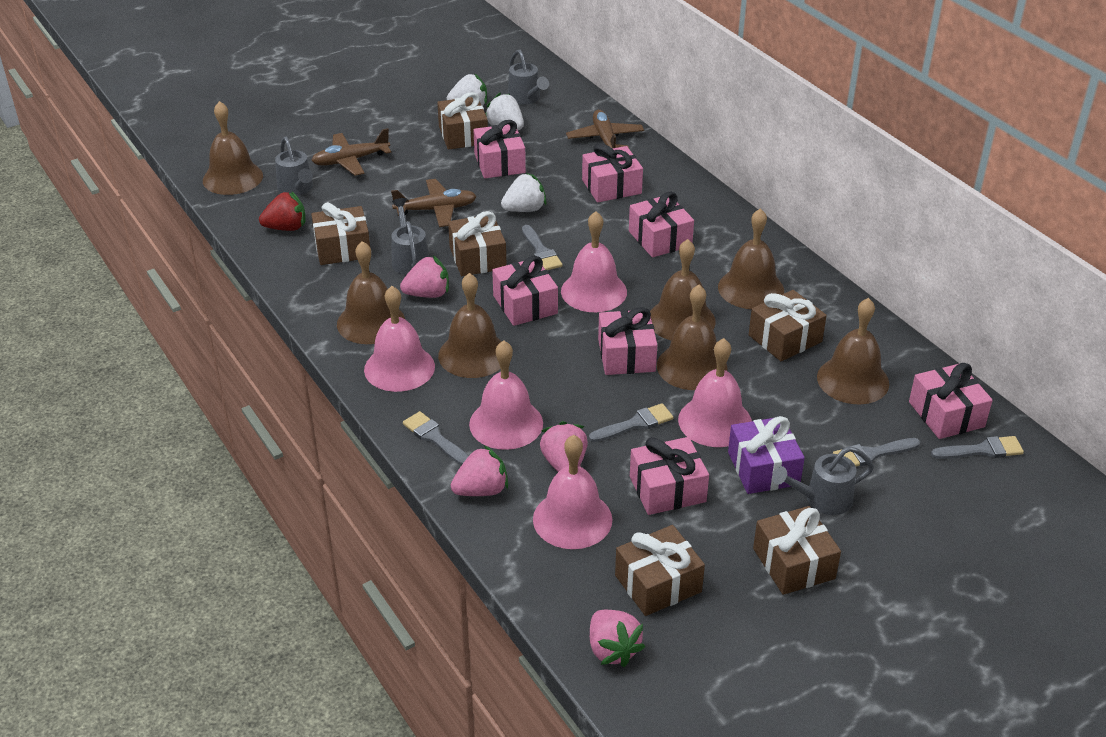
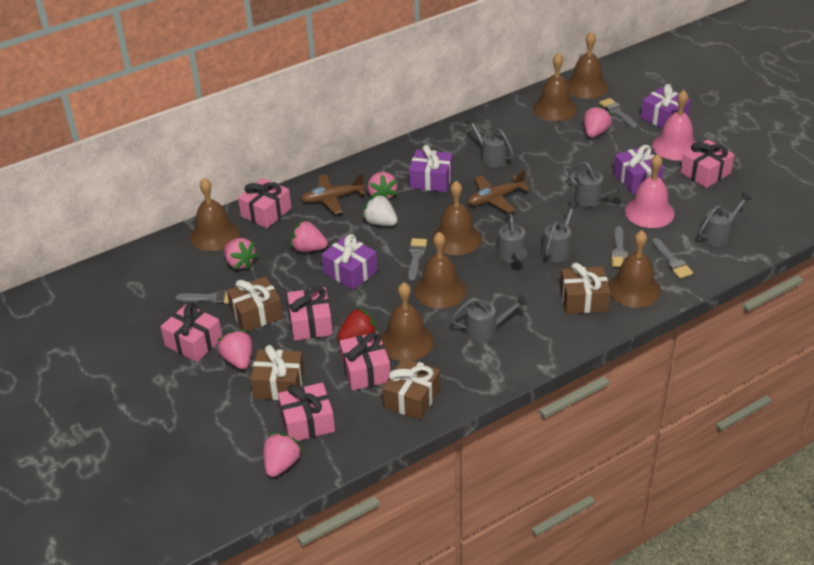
brown gift: 6 -> 4
brown plane: 3 -> 2
grey watering can: 4 -> 6
pink bell: 5 -> 2
pink gift: 7 -> 6
pink strawberry: 4 -> 6
purple gift: 1 -> 4
white strawberry: 3 -> 1

